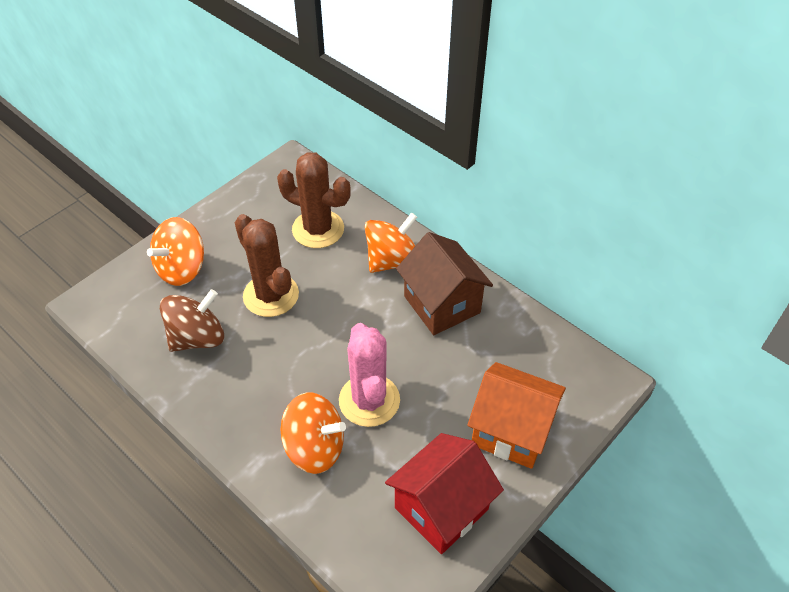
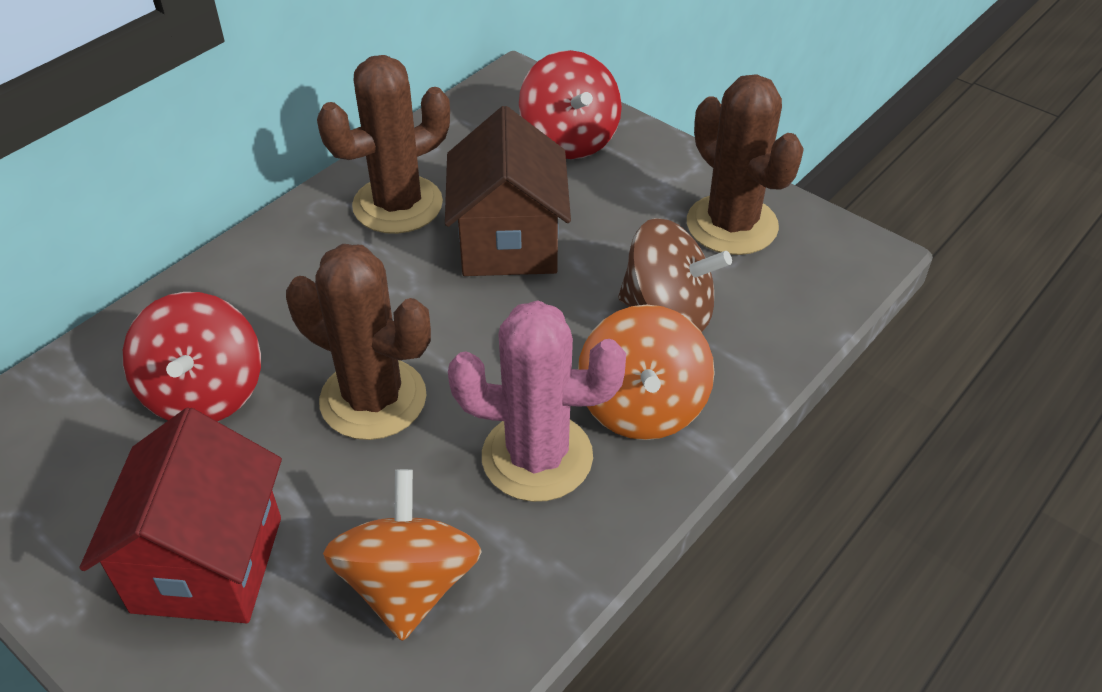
brown cactus: 2 -> 3
orange house: 1 -> 0
orange spinning top: 3 -> 2
red spinning top: 0 -> 2

